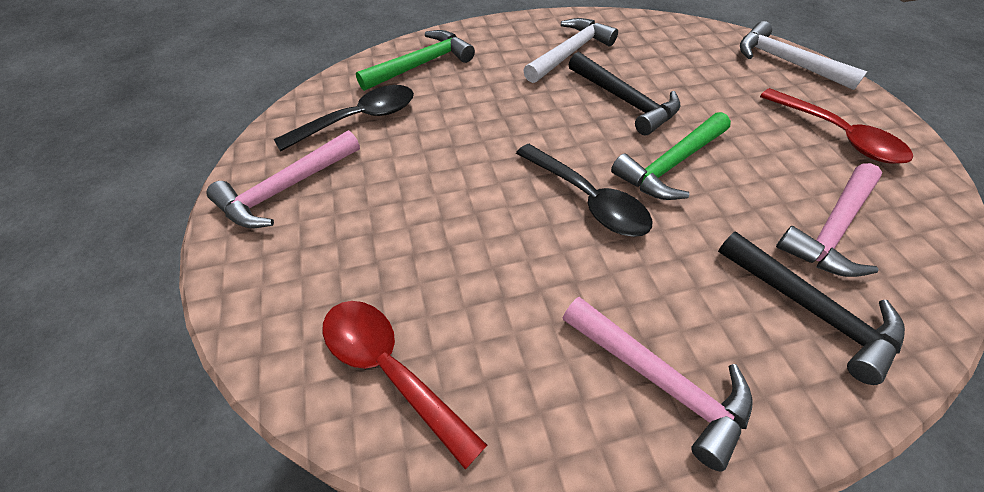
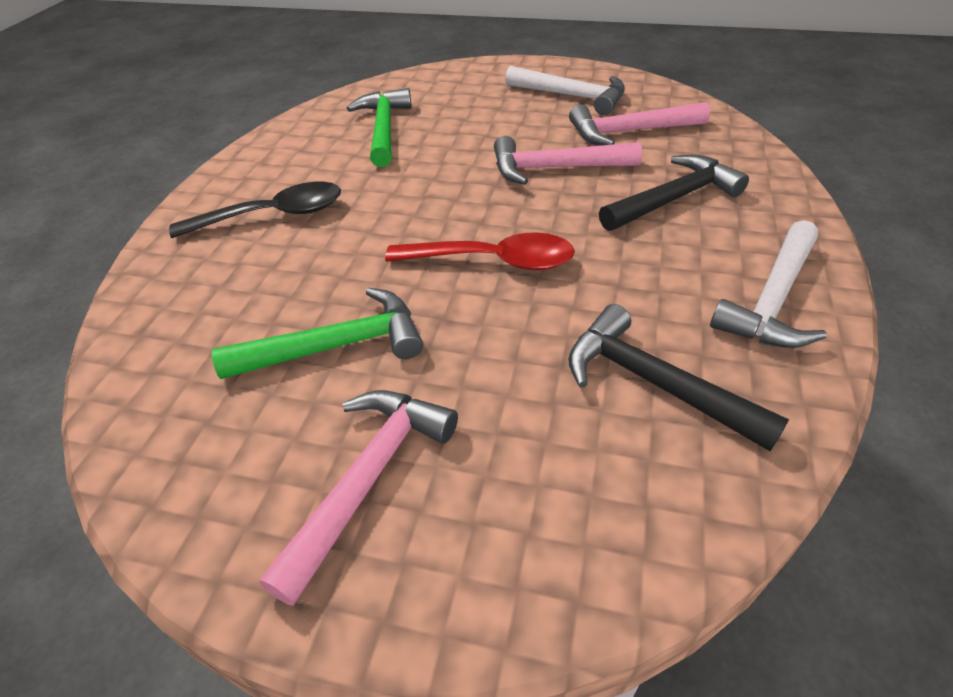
black spoon: 2 -> 1
red spoon: 2 -> 1

